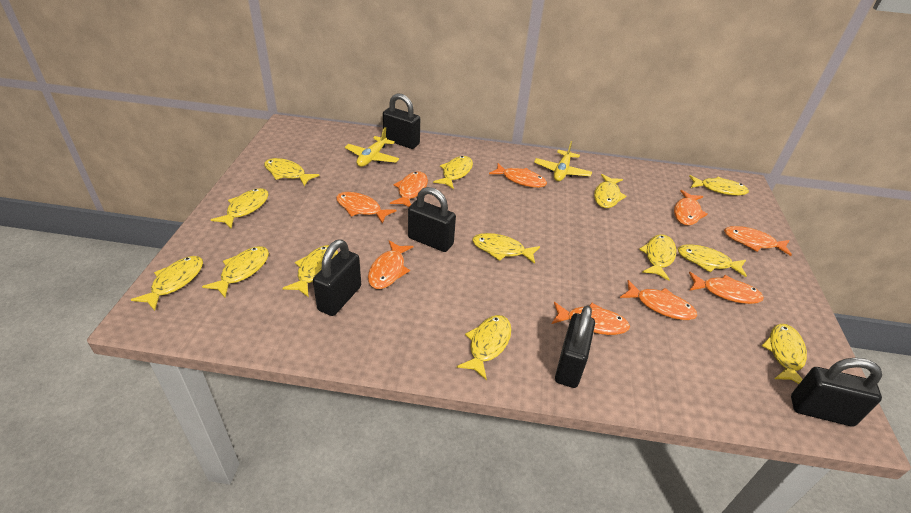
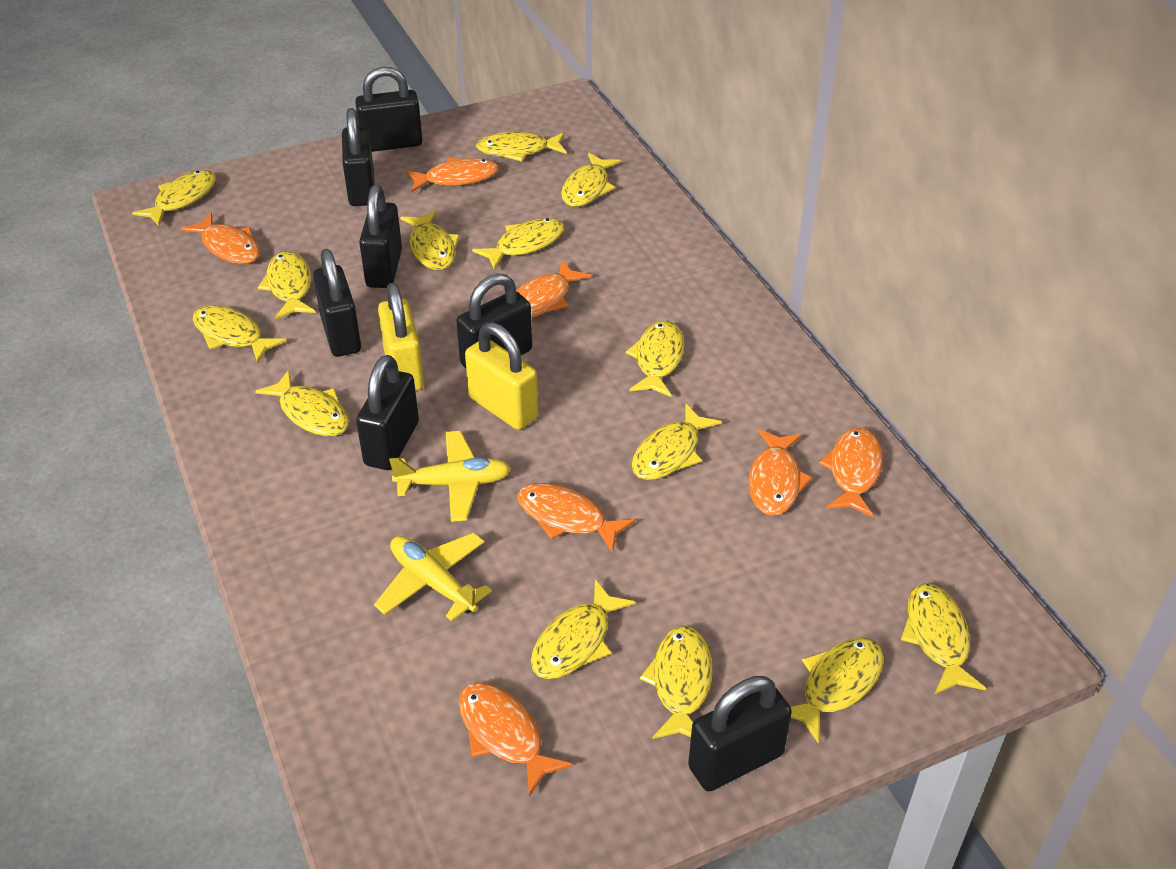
black padlock: 5 -> 7
orange fish: 9 -> 7
yellow fish: 13 -> 14
yellow padlock: 0 -> 2

